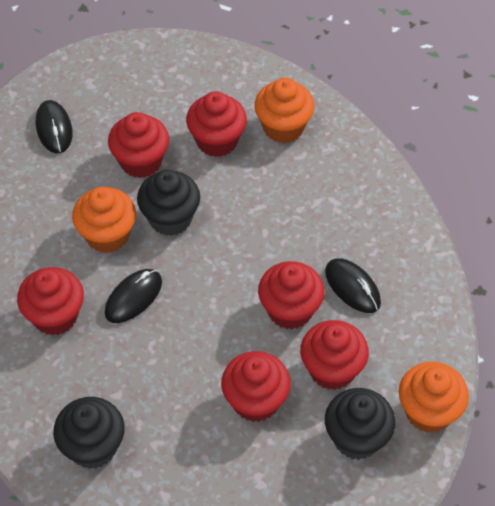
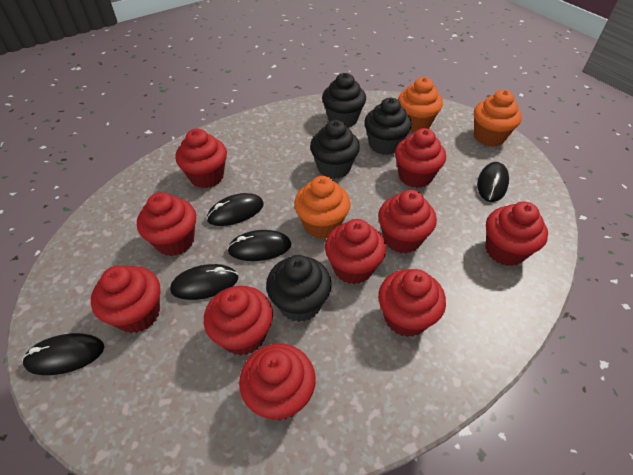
black cupcake: 3 -> 4
black mouse: 3 -> 5
red cupcake: 6 -> 10

